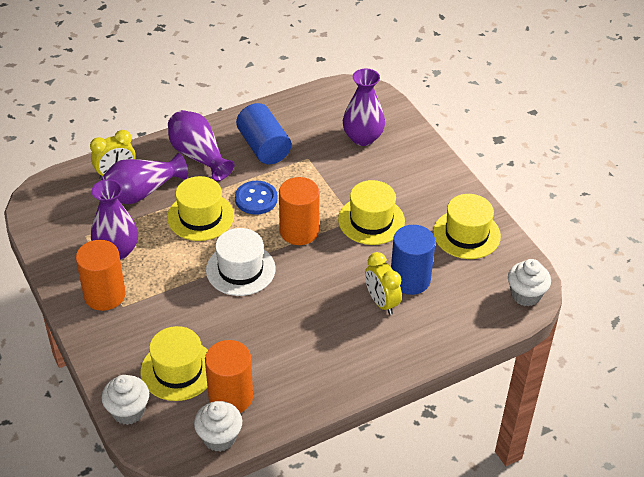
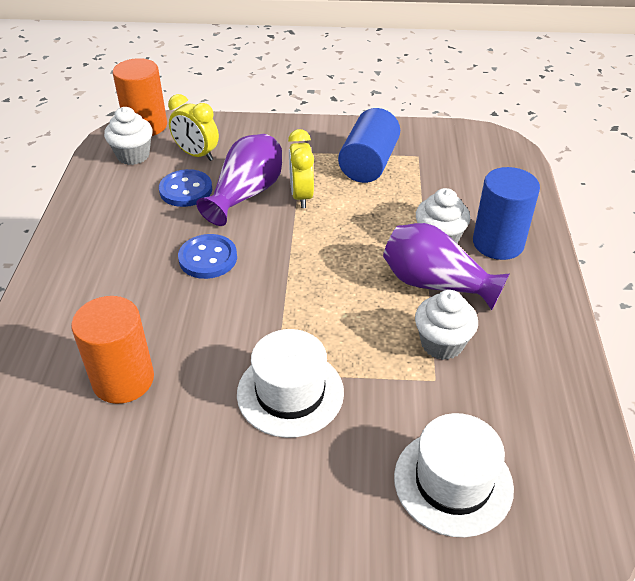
blue button: 1 -> 2
orange cylinder: 3 -> 2
purple vase: 4 -> 2
white hat: 1 -> 2
yellow hat: 4 -> 0

